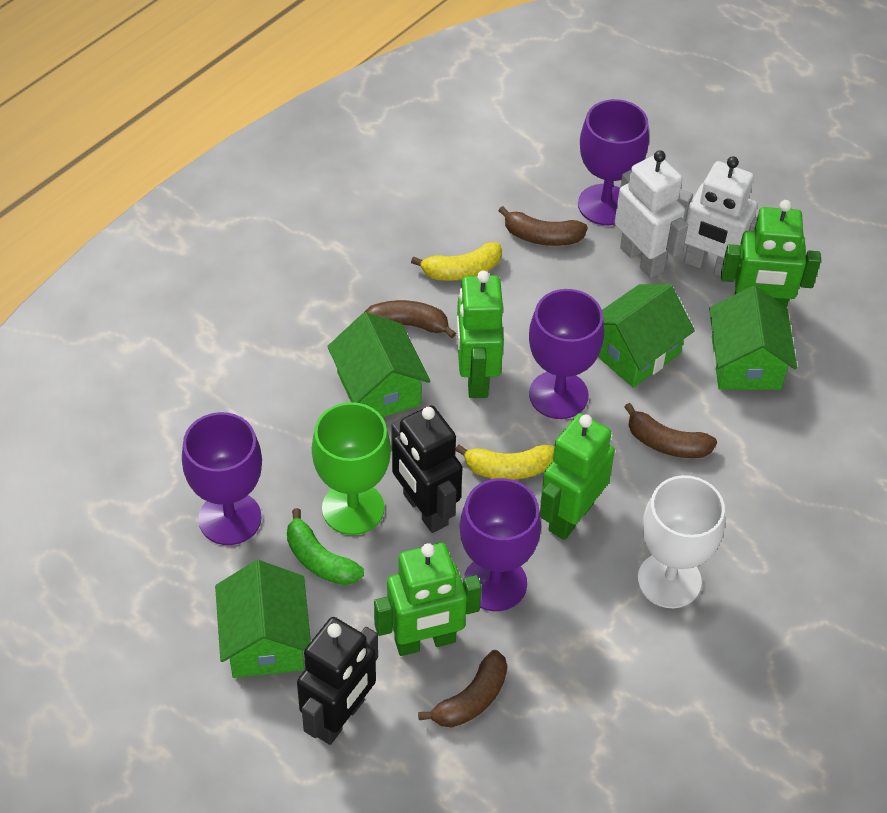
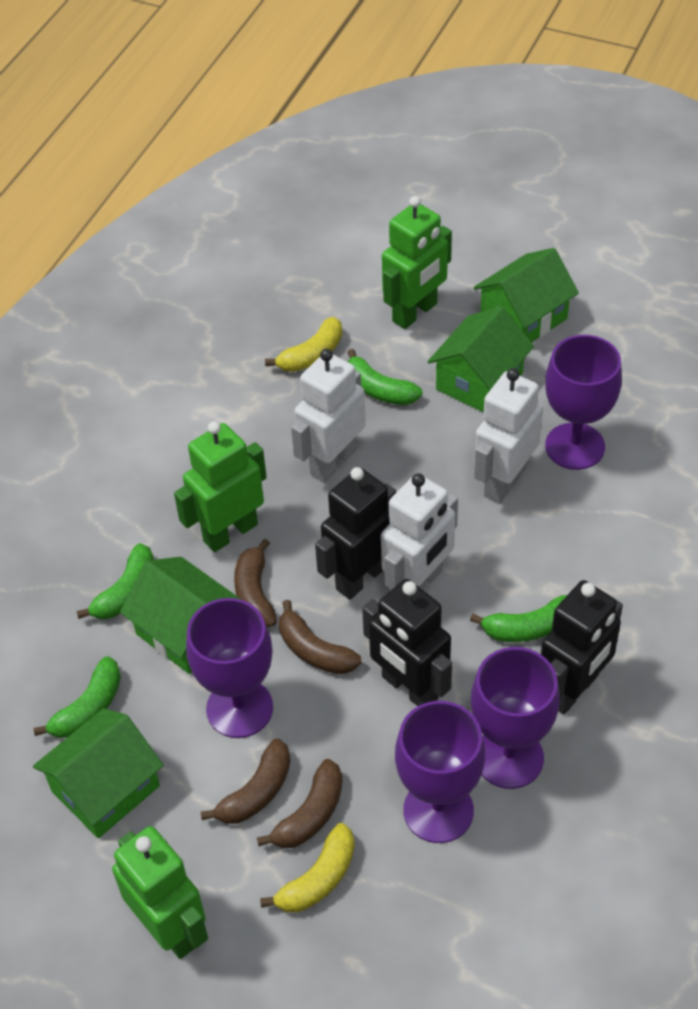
black robot: 2 -> 3
green banana: 1 -> 4
green goblet: 1 -> 0
green robot: 4 -> 3
white goblet: 1 -> 0
white robot: 2 -> 3

